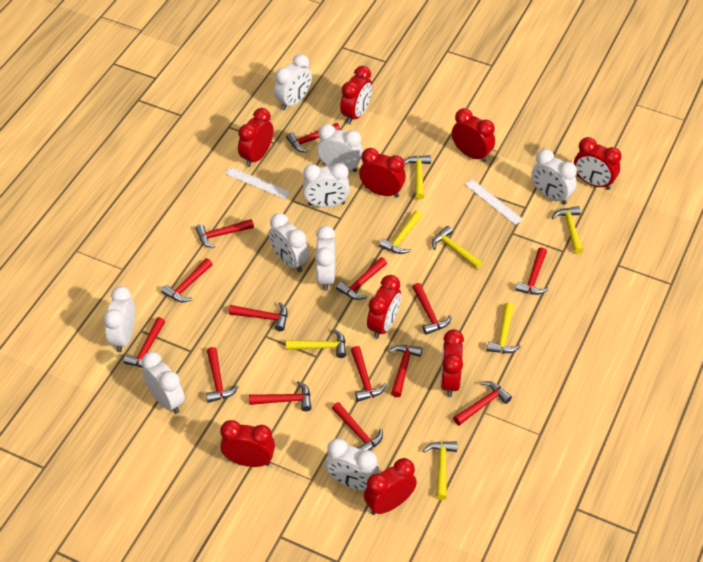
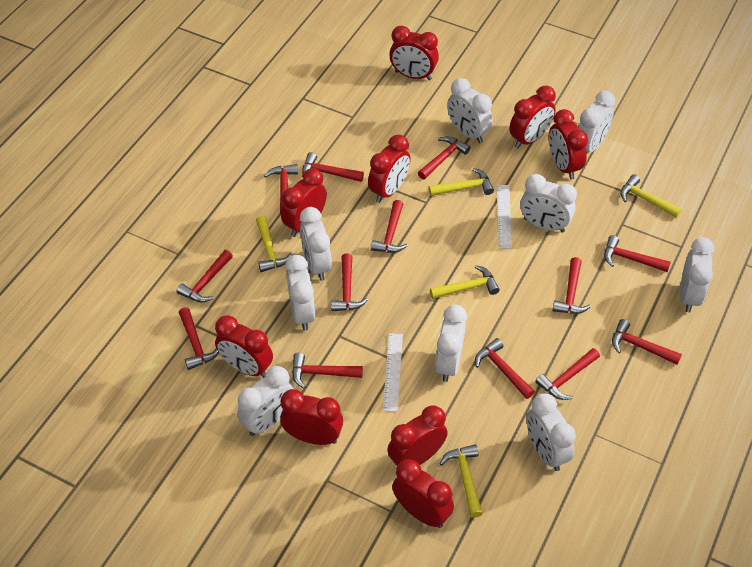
red hammer: 14 -> 13
yellow hammer: 7 -> 5

